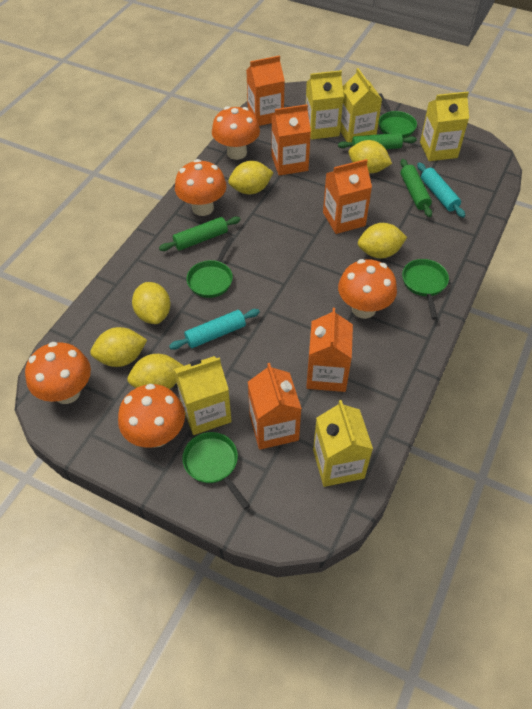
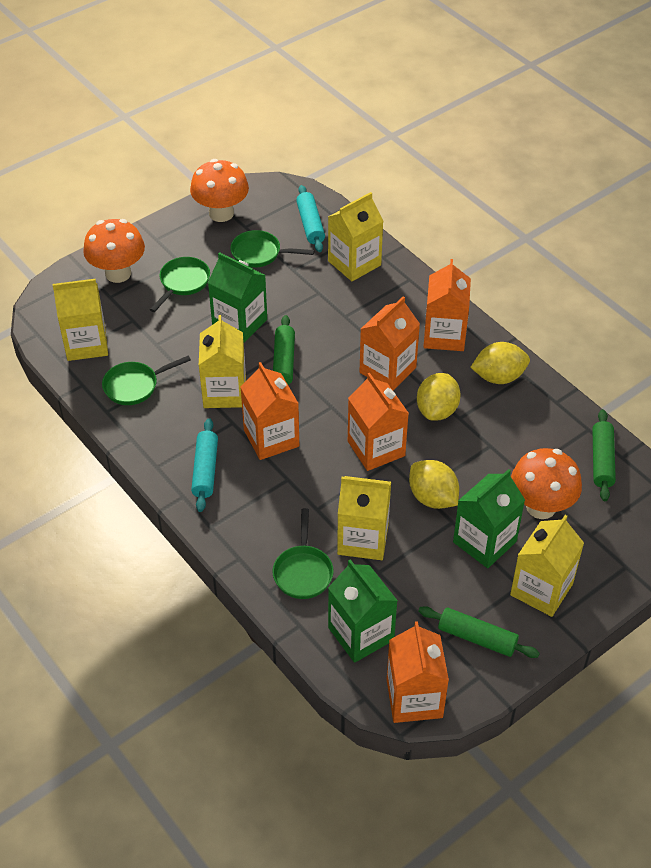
green carton: 0 -> 3
orange mushroom: 5 -> 3
yellow lemon: 6 -> 3

